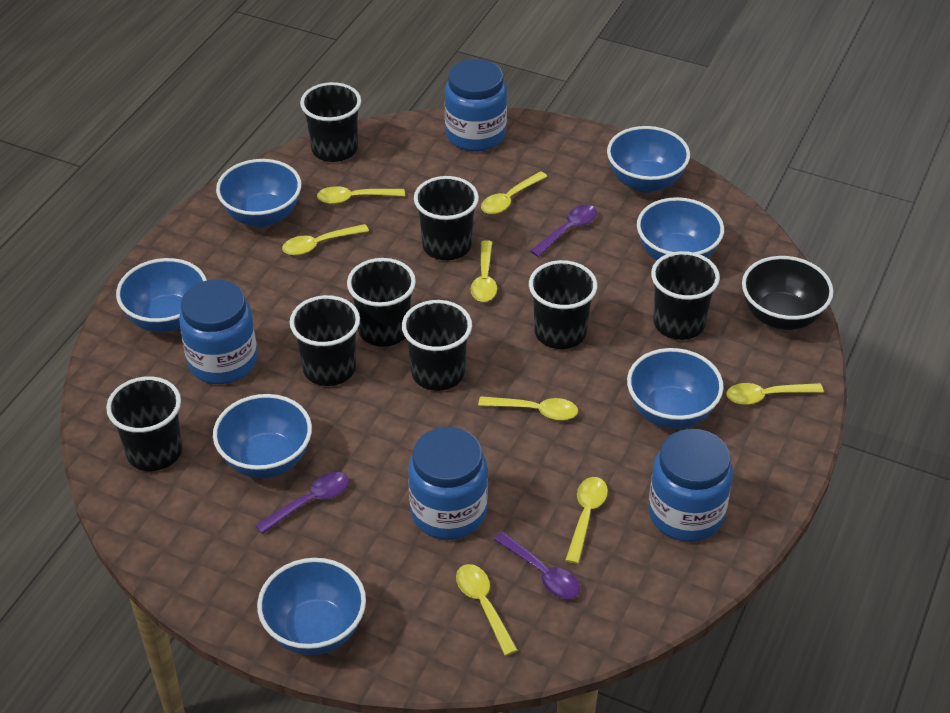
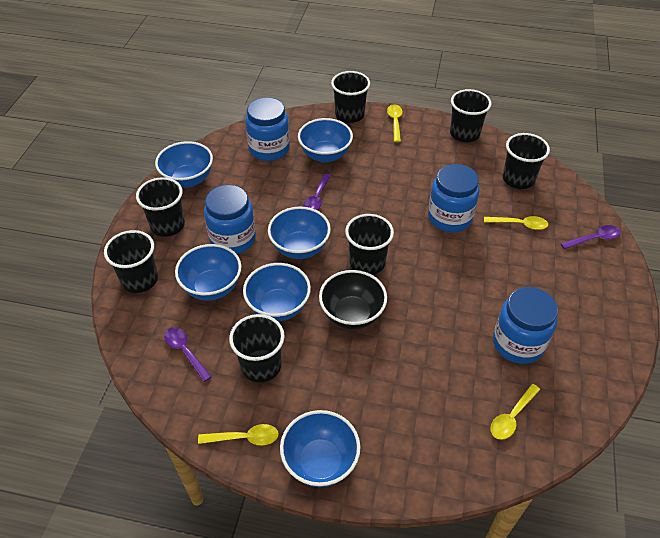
black cup: 8 -> 7
blue bowl: 7 -> 6
yellow spoon: 8 -> 4

